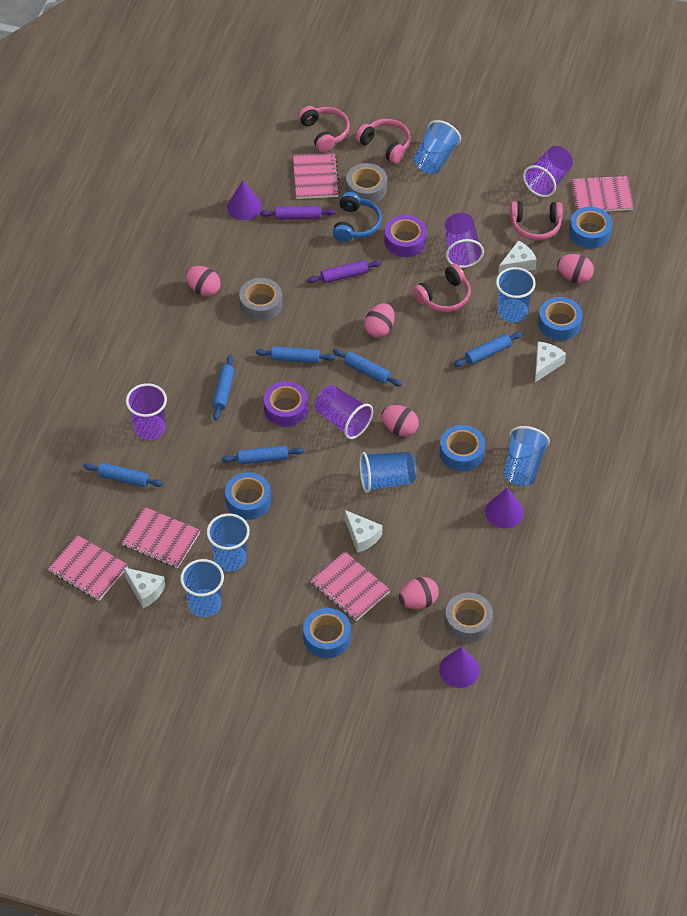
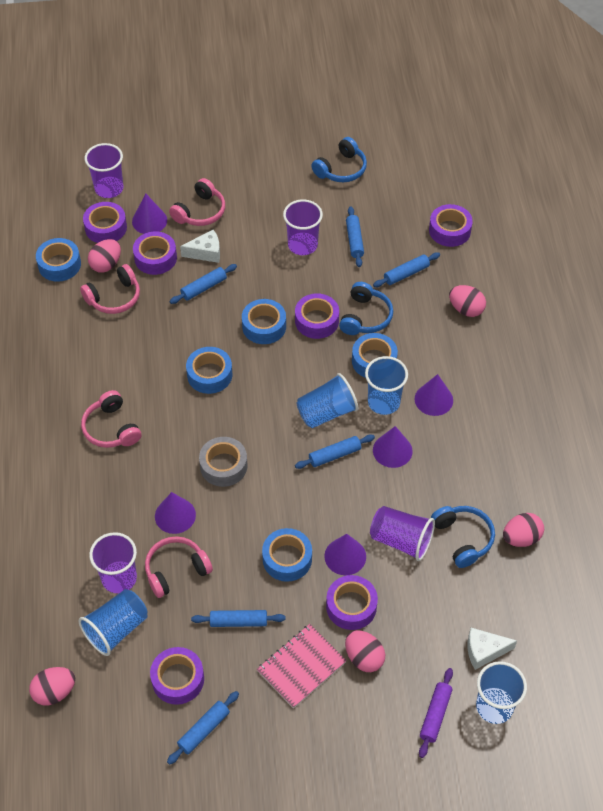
blue cup: 6 -> 4
blue headphones: 1 -> 3
grey tape: 3 -> 1
pink notebook: 5 -> 1
purple cone: 3 -> 5
purple rolling pin: 2 -> 1
purple tape: 2 -> 6
white cheese: 4 -> 2

